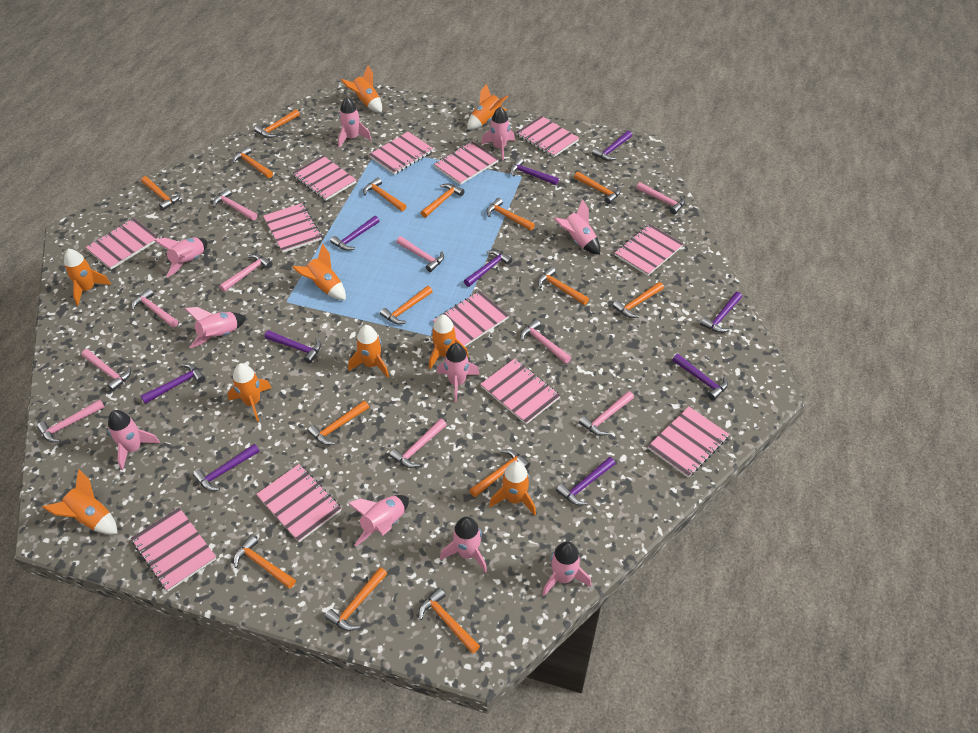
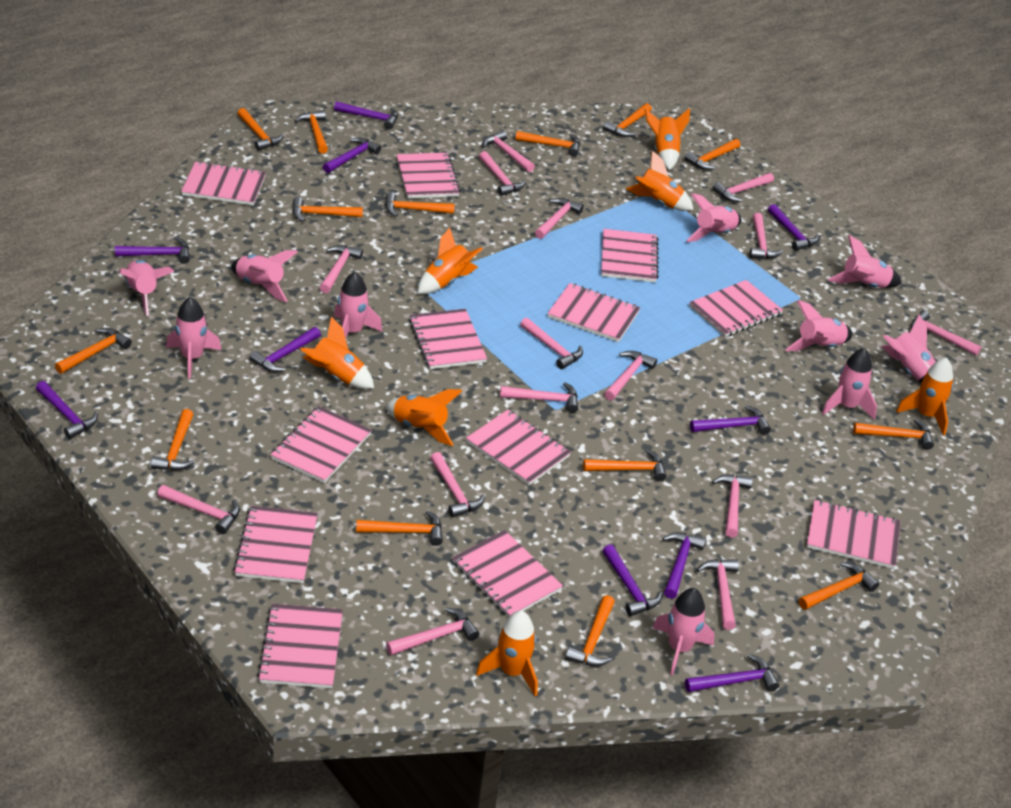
orange hammer: 15 -> 14
orange rocket: 9 -> 7
pink hammer: 10 -> 15

